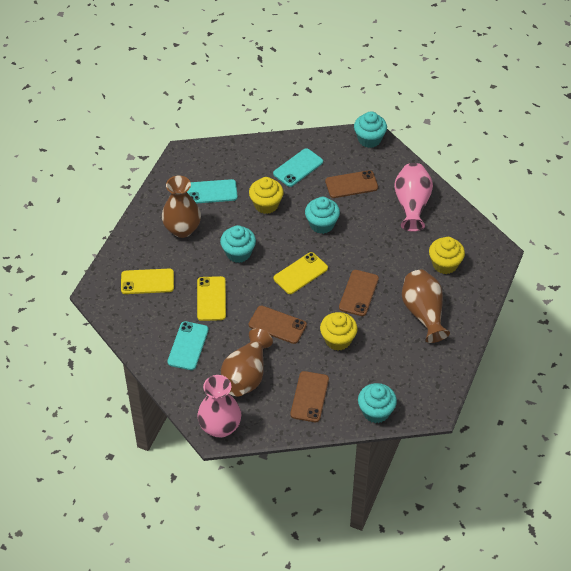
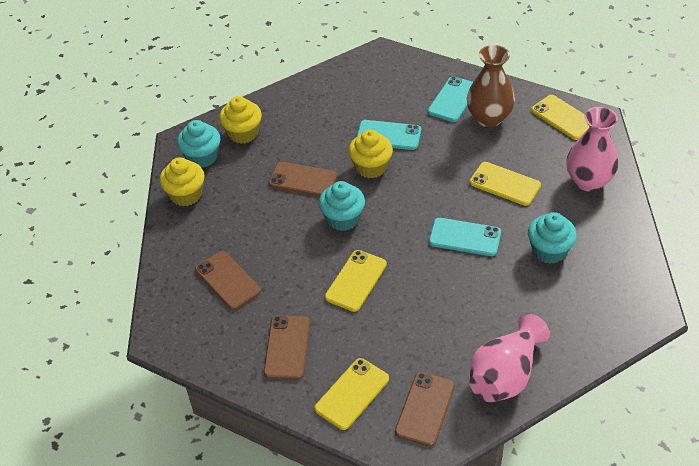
brown vase: 3 -> 1
turquoise cupcake: 4 -> 3
yellow phone: 3 -> 4

